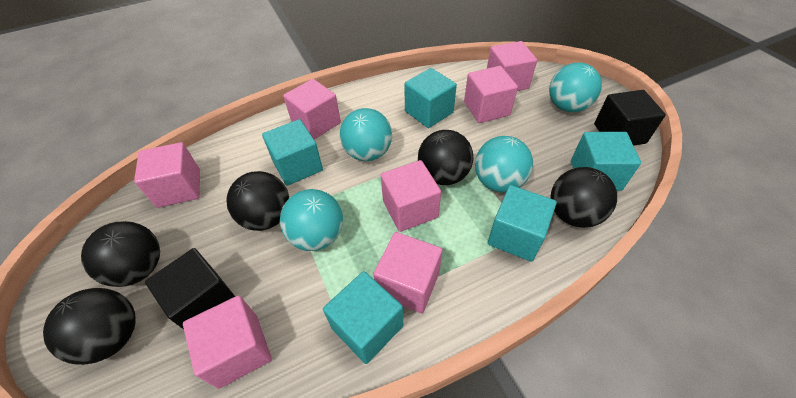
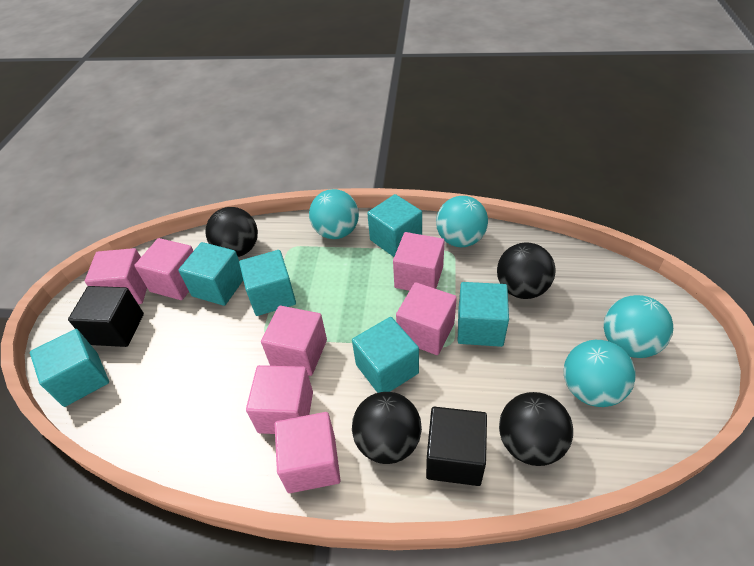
black ball: 5 -> 4
turquoise cube: 5 -> 6

